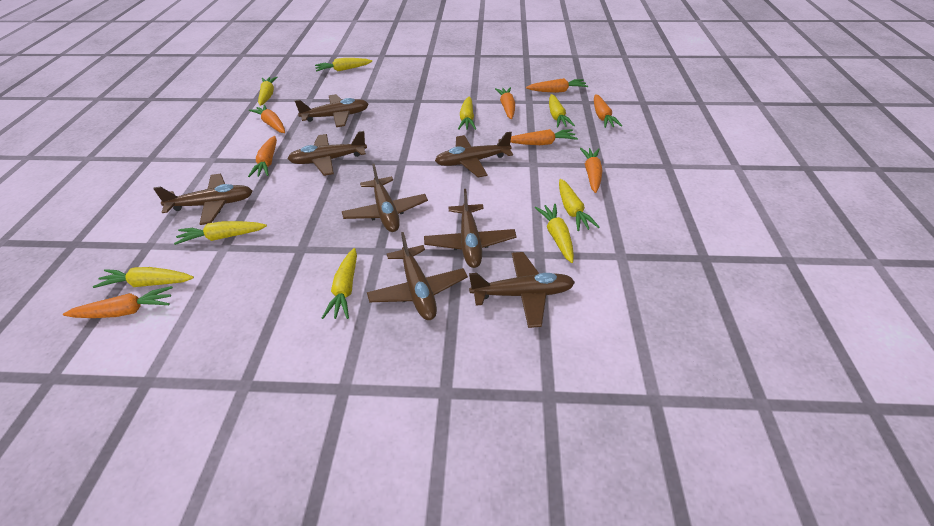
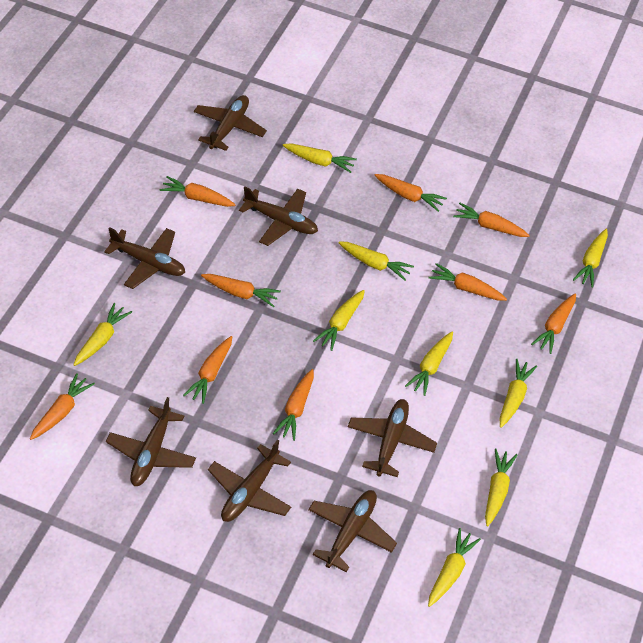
brown plane: 8 -> 7
orange carrot: 8 -> 9

